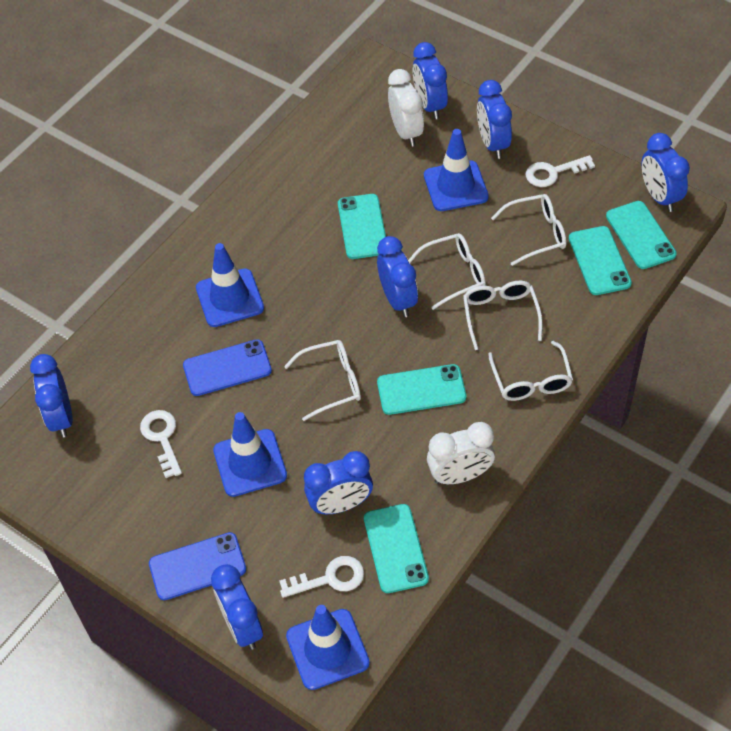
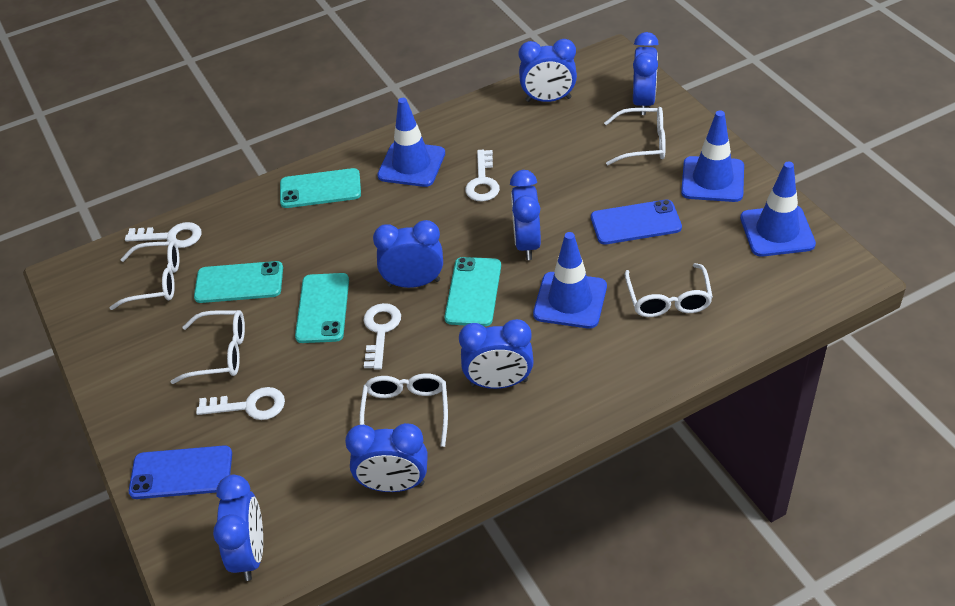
turquoise phone: 5 -> 4
white clock: 2 -> 0
white key: 3 -> 4

